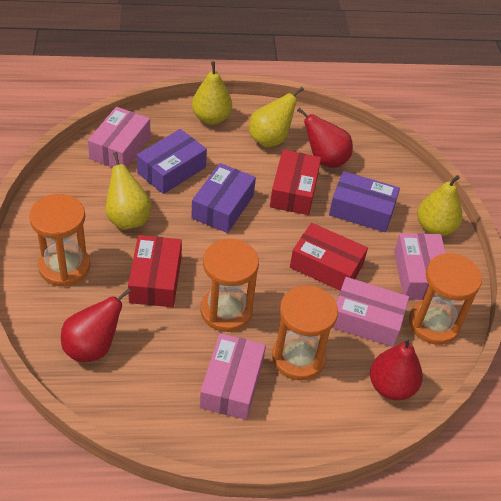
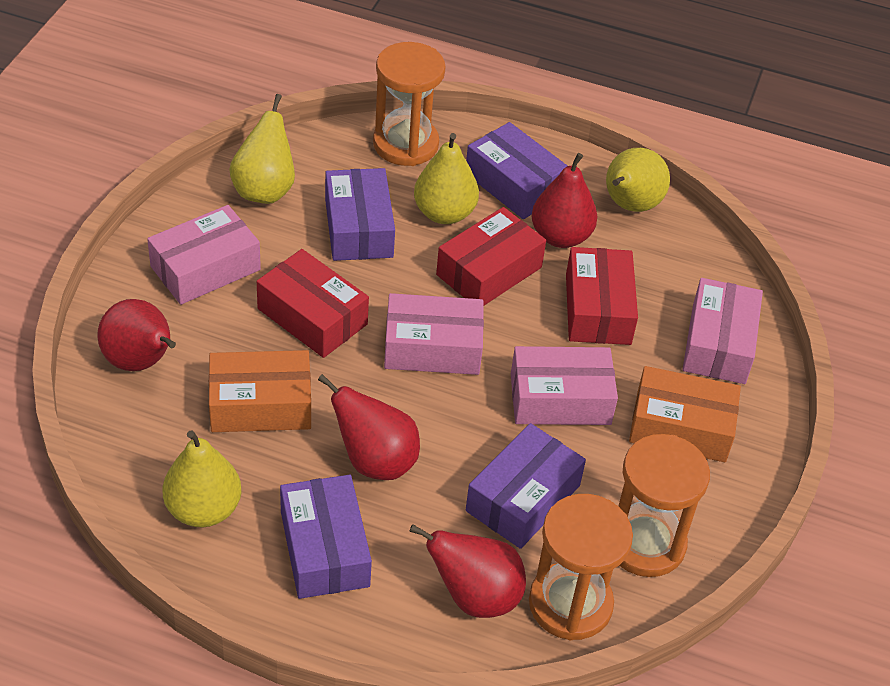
orange box: 0 -> 2
orange hourglass: 4 -> 3
purple box: 3 -> 4
red pear: 3 -> 4

